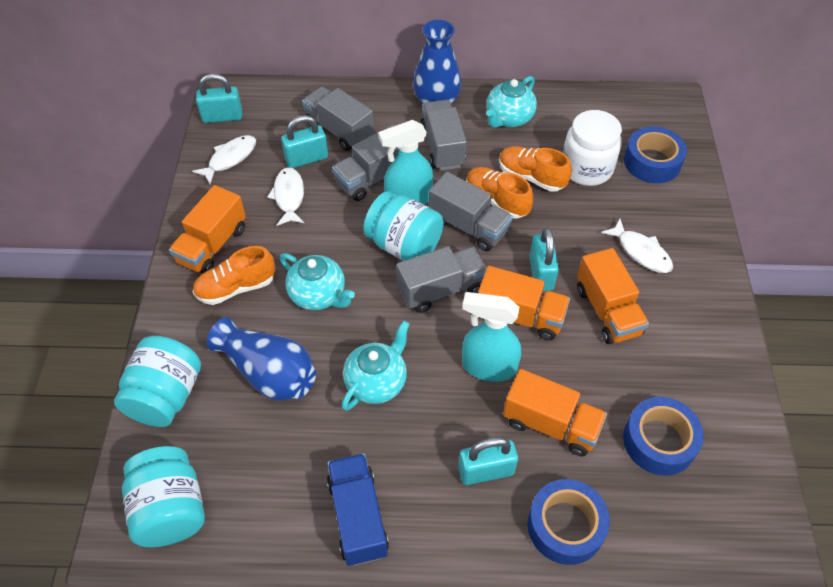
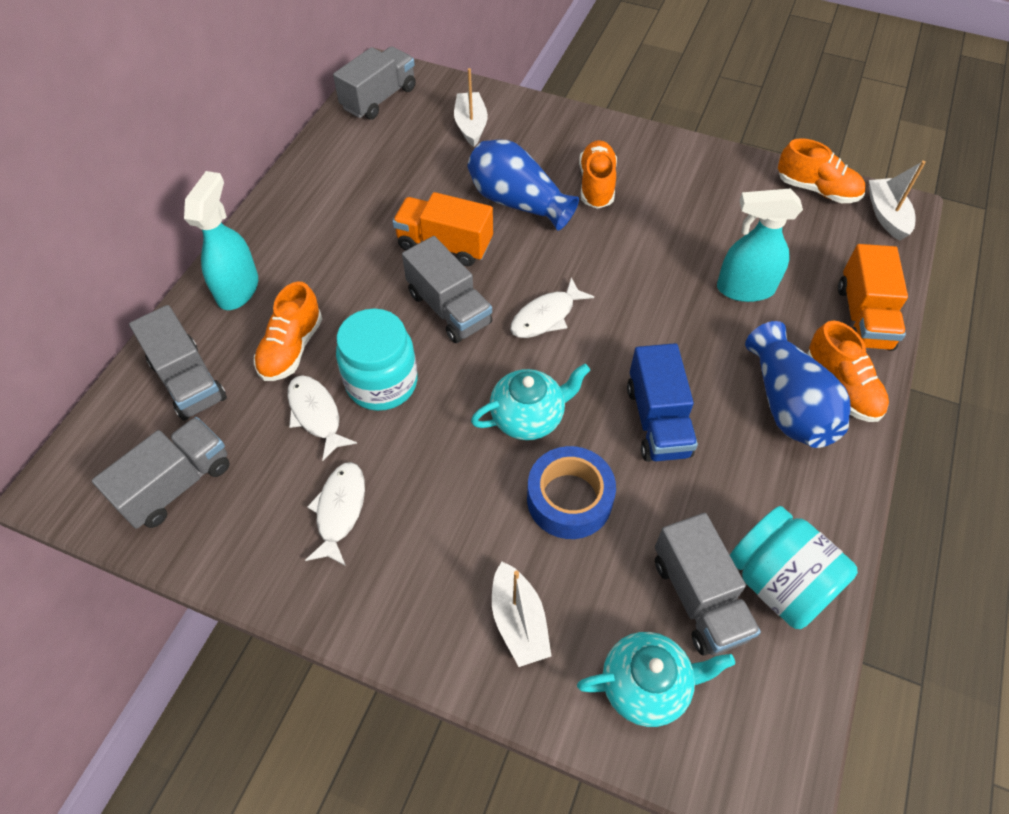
blue tape: 3 -> 1
orange shoe: 3 -> 4
orange truck: 4 -> 2
turquoise jar: 3 -> 2
turquoise padlock: 4 -> 0
turquoise teapot: 3 -> 2
white boat: 0 -> 3
white jar: 1 -> 0

